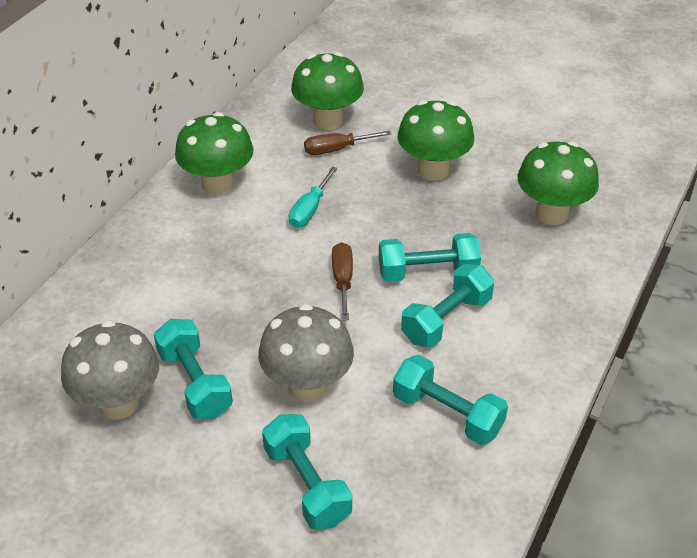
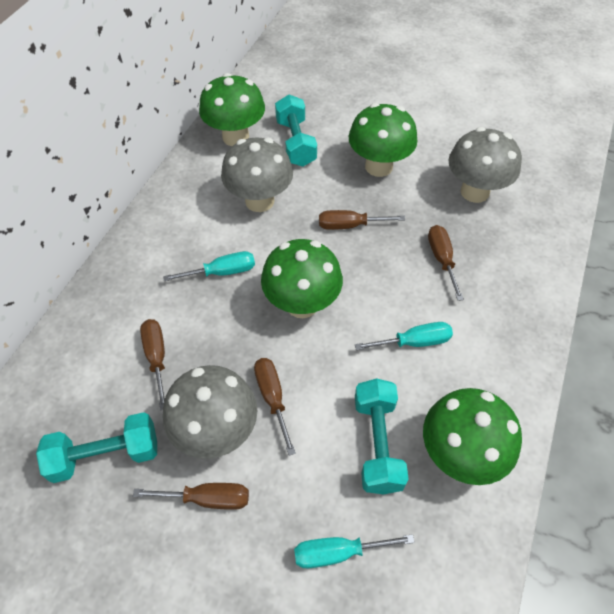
brown screwdriver: 2 -> 5
grey mushroom: 2 -> 3
turquoise dumbbell: 5 -> 3
turquoise screwdriver: 1 -> 3

